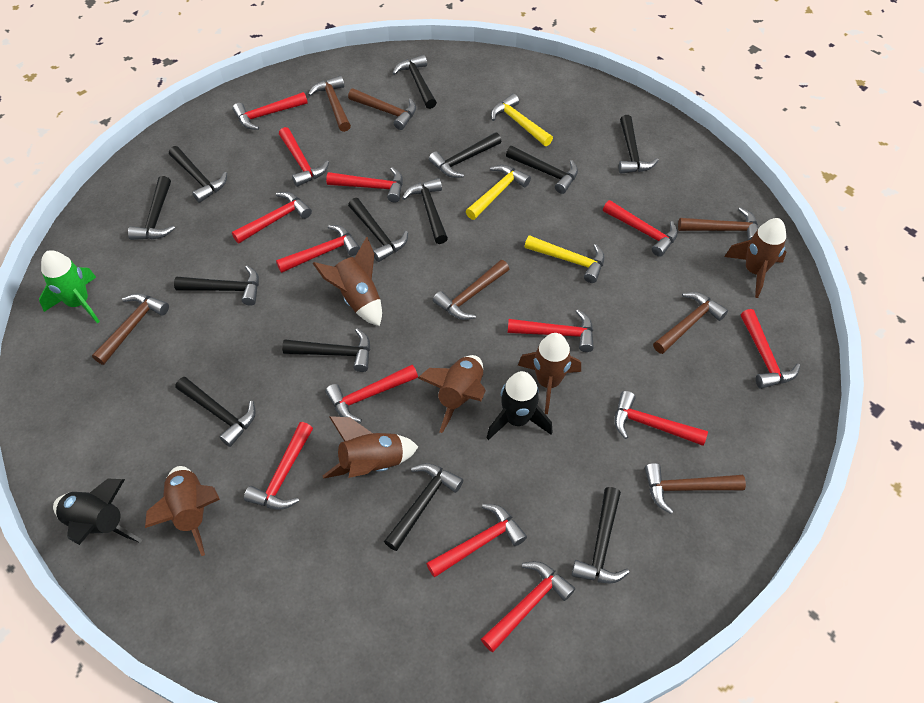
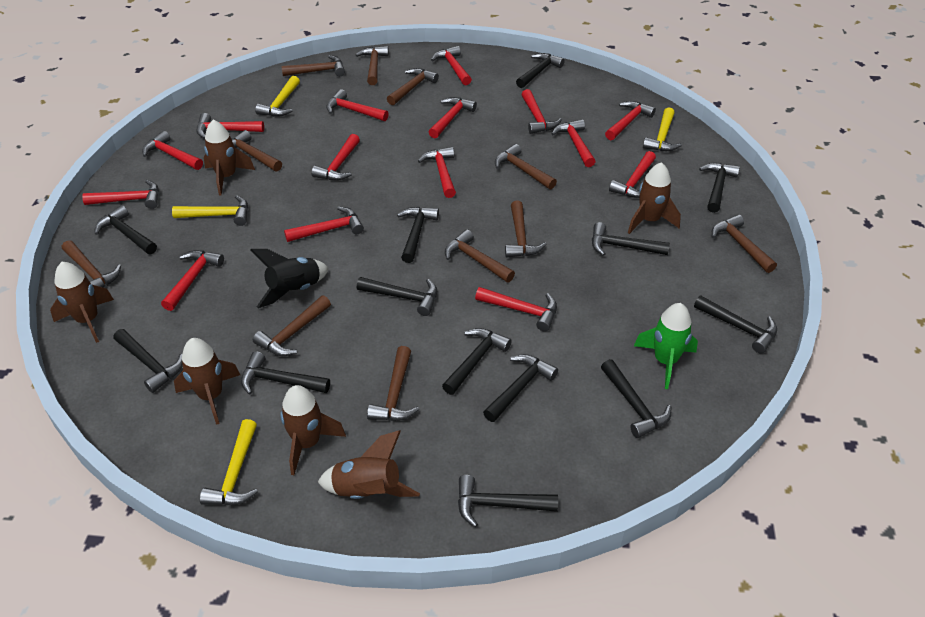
black rocket: 2 -> 1
brown hammer: 7 -> 11
red hammer: 13 -> 15
yellow hammer: 3 -> 4

